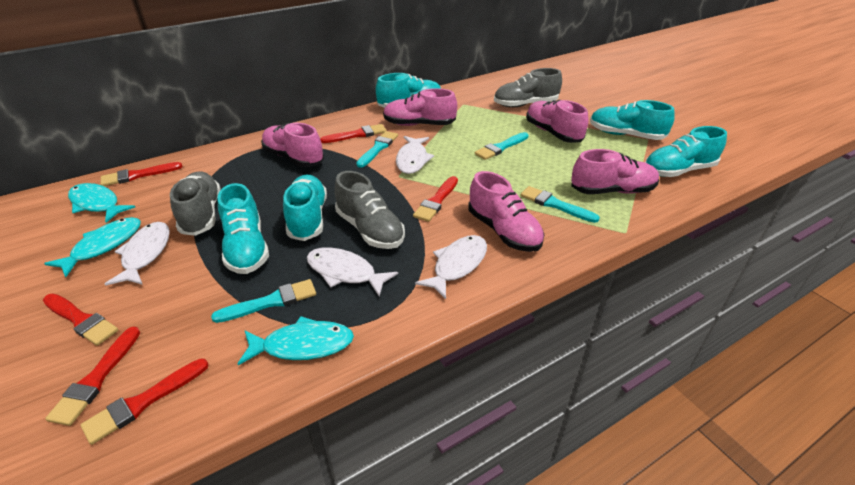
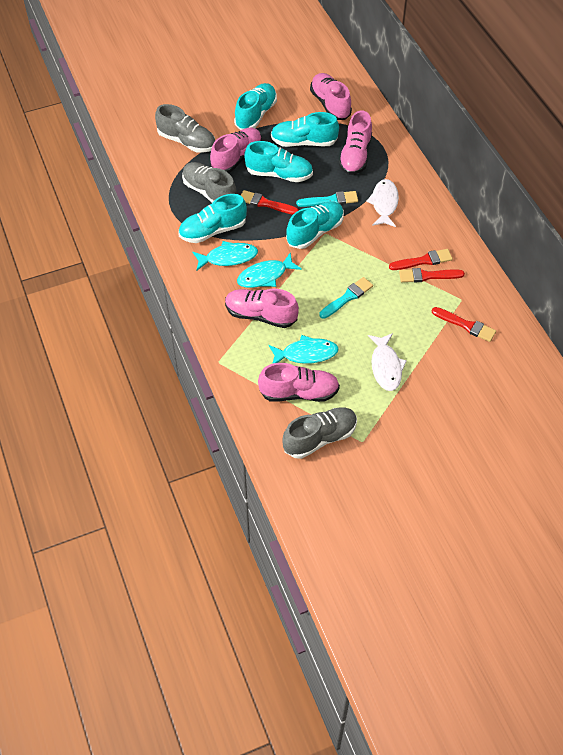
red brush: 6 -> 4
turquoise brush: 4 -> 2
white fish: 4 -> 2

